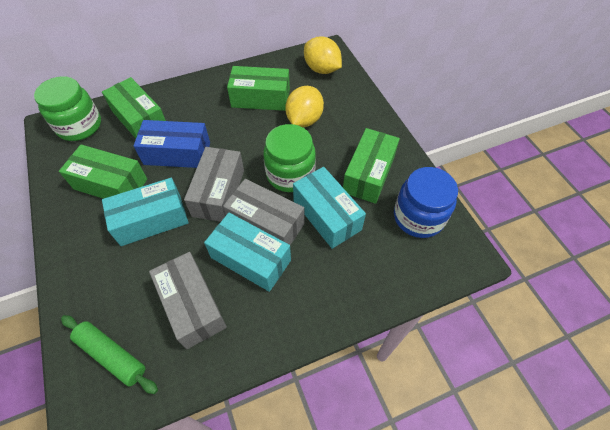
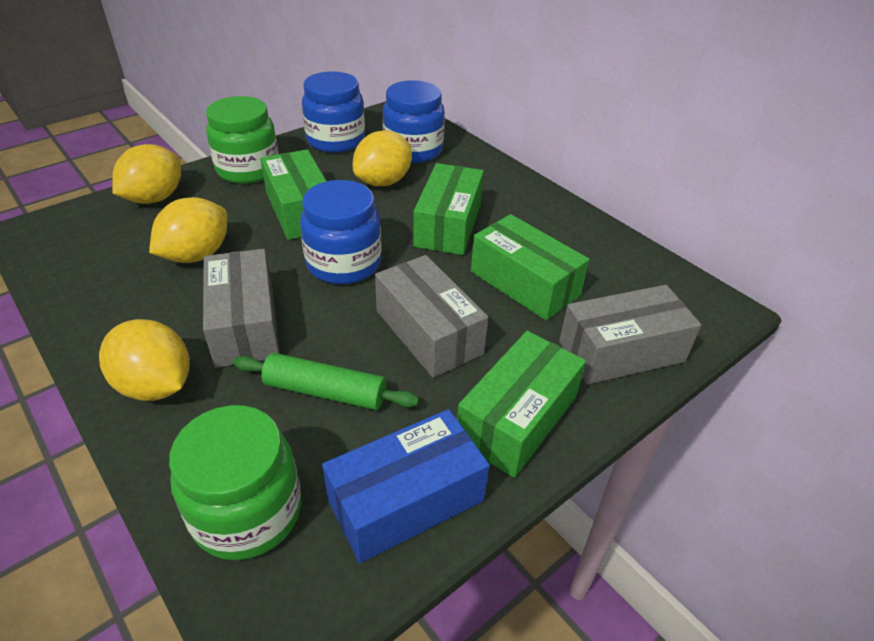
blue jar: 1 -> 3
turquoise box: 3 -> 0
yellow lemon: 2 -> 4

